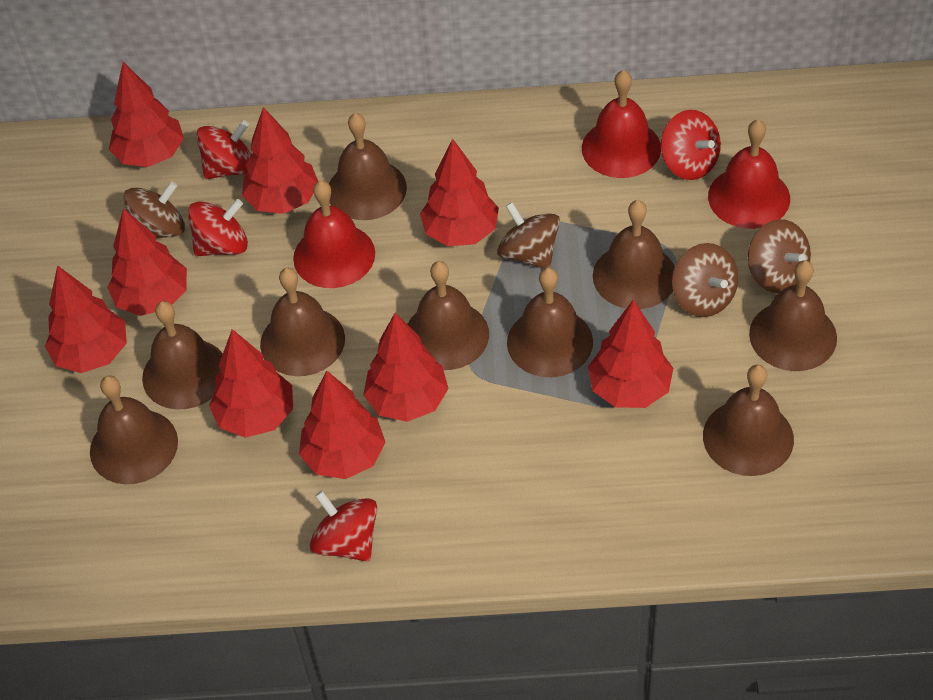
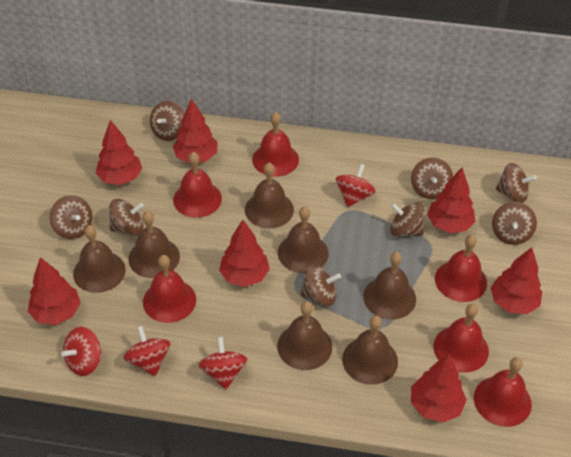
brown bell: 9 -> 7
brown spinning top: 4 -> 8
red bell: 3 -> 6
red tree: 9 -> 7

